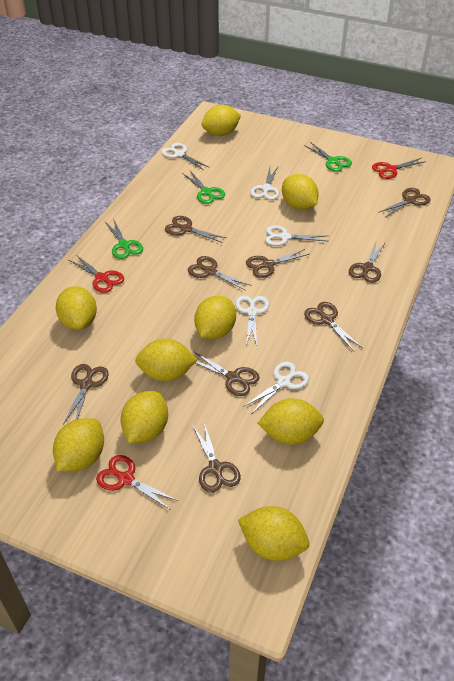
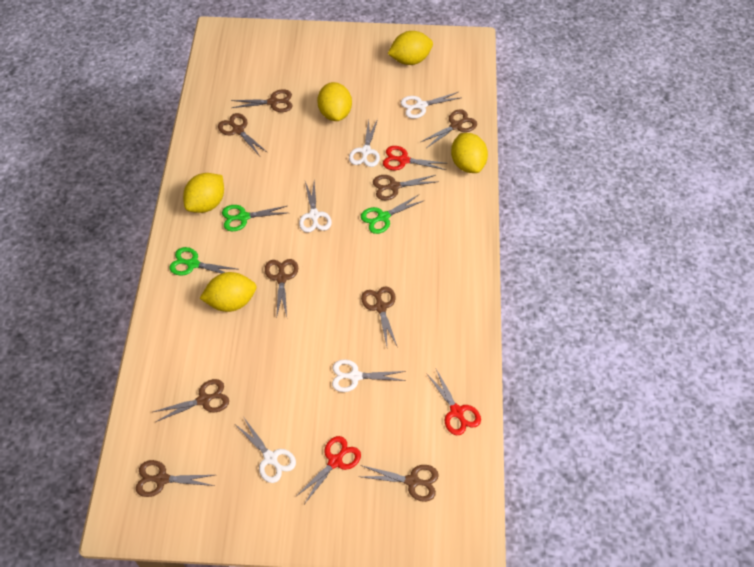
yellow lemon: 9 -> 5

